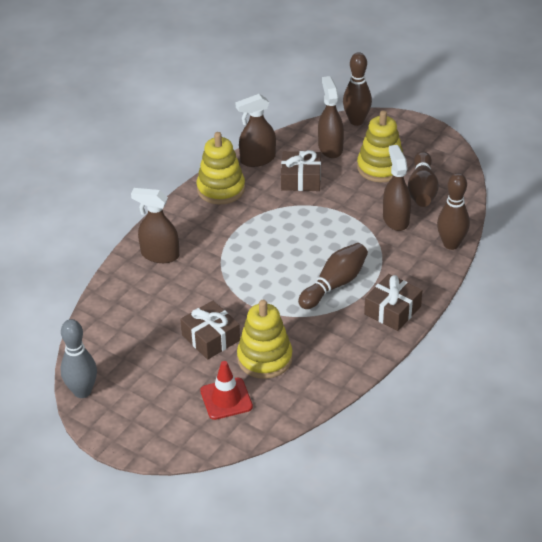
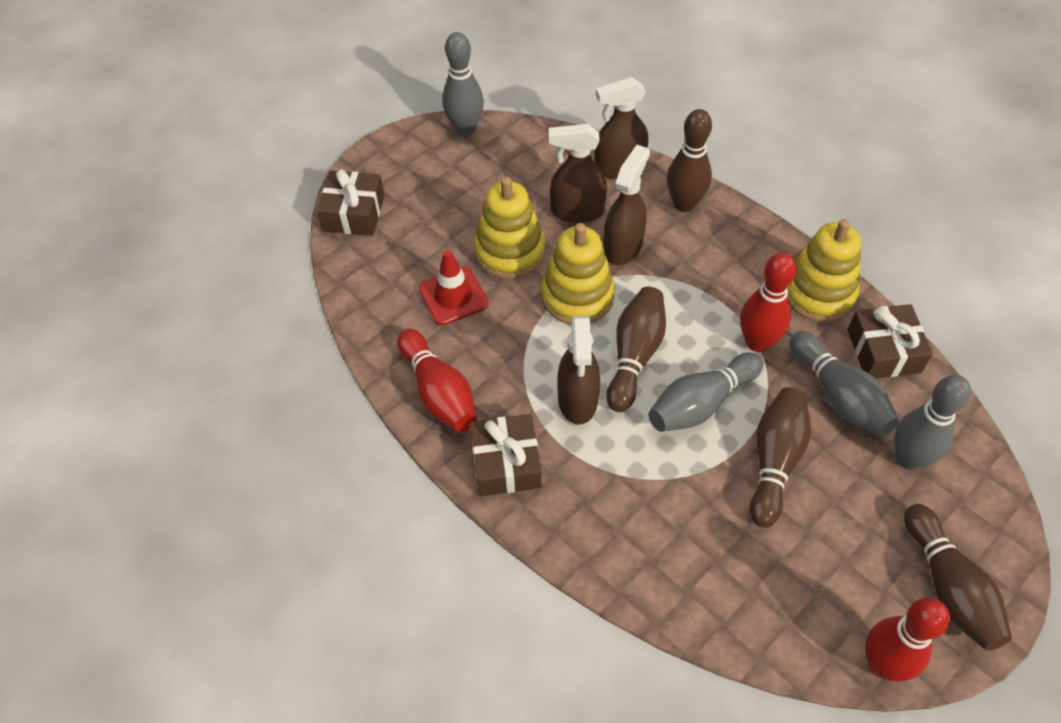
grey bowling pin: 1 -> 4
red bowling pin: 0 -> 3

